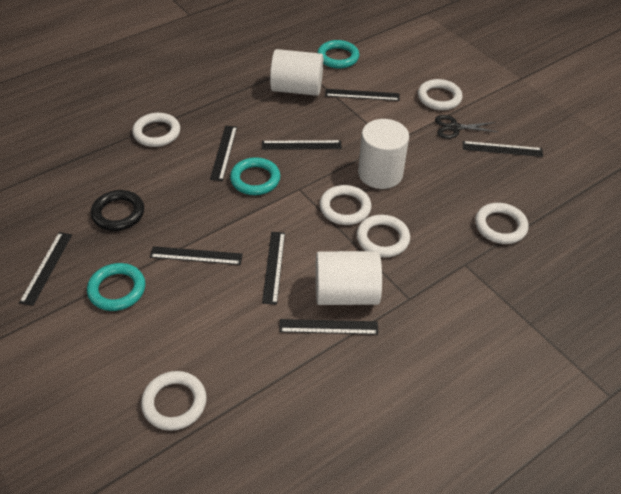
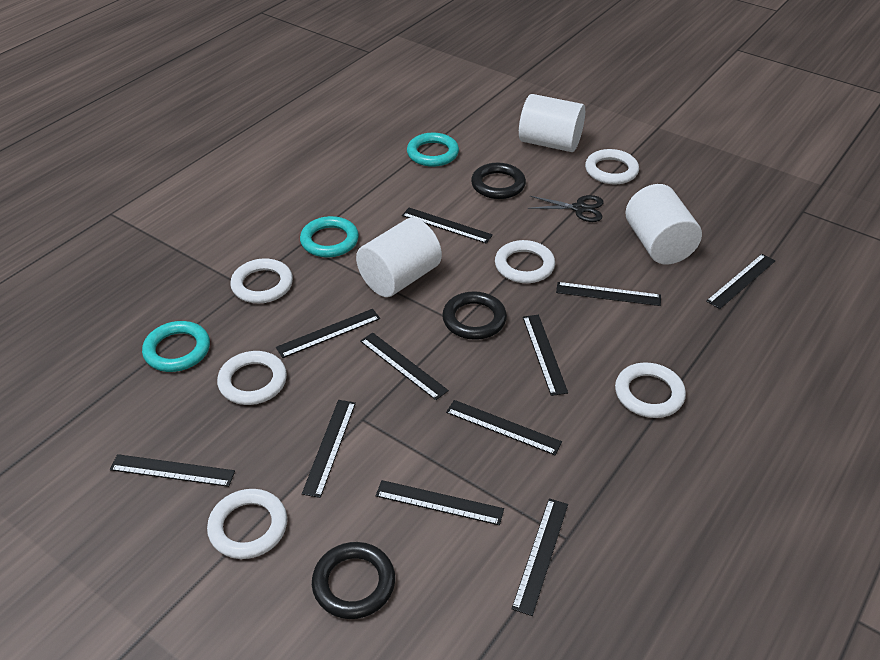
black ring: 1 -> 3
black ruler: 8 -> 11

